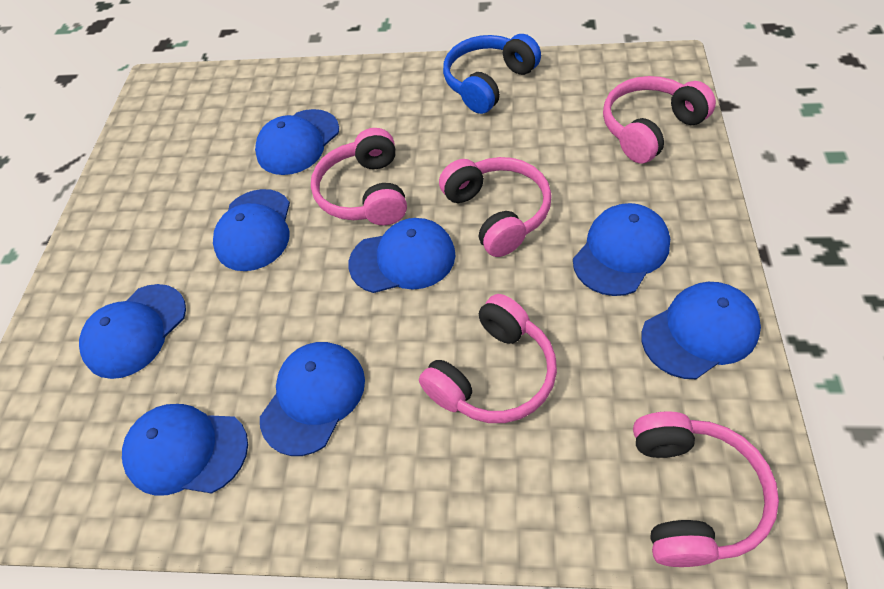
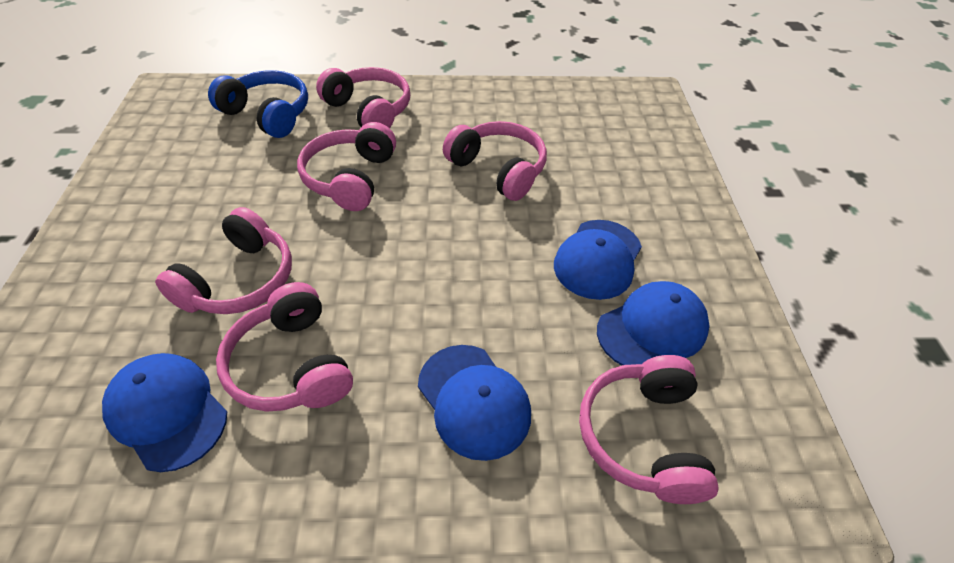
blue cap: 8 -> 4
pink headphones: 5 -> 6

